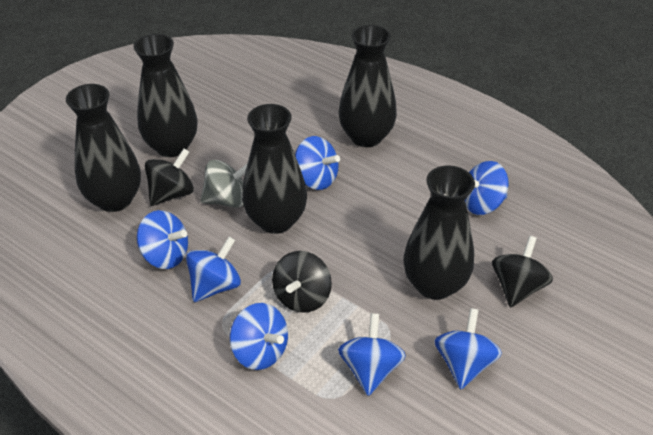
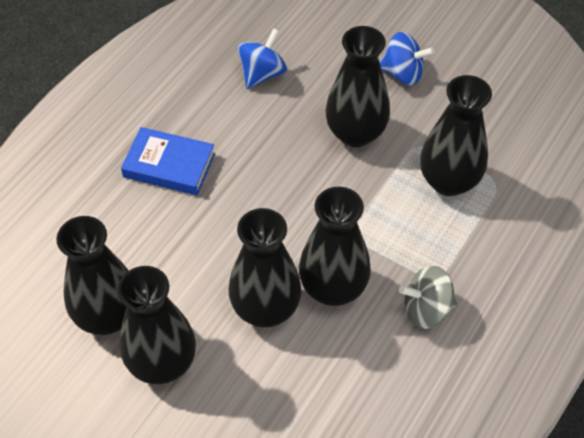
black spinning top: 3 -> 0
black vase: 5 -> 6
blue book: 0 -> 1
blue spinning top: 7 -> 2

